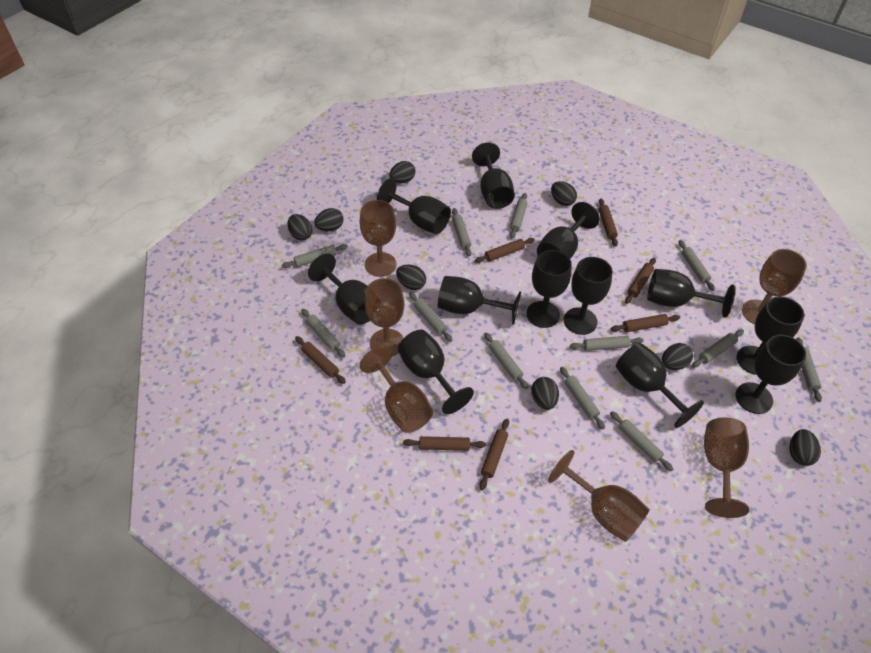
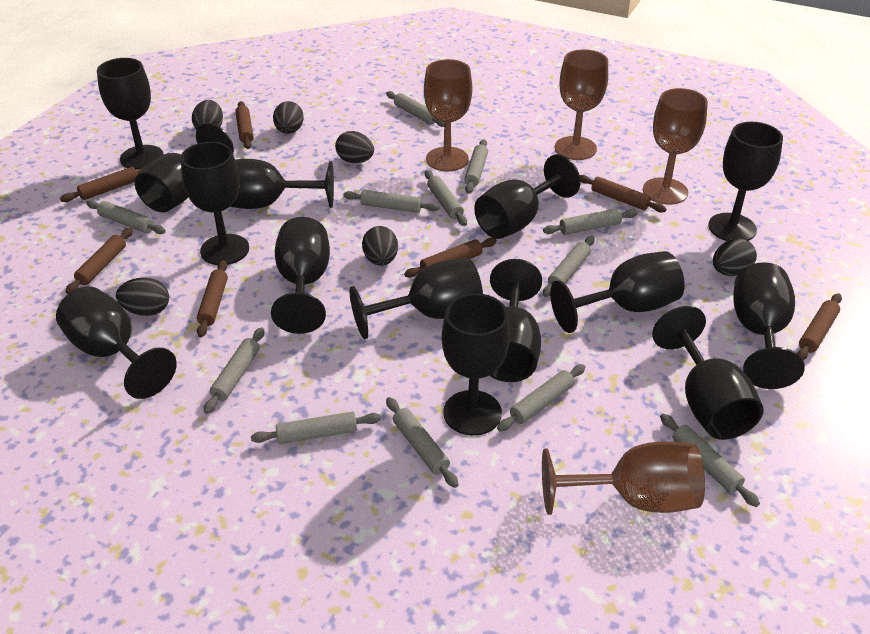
black egg: 8 -> 6
black goblet: 12 -> 14
brown goblet: 6 -> 4

